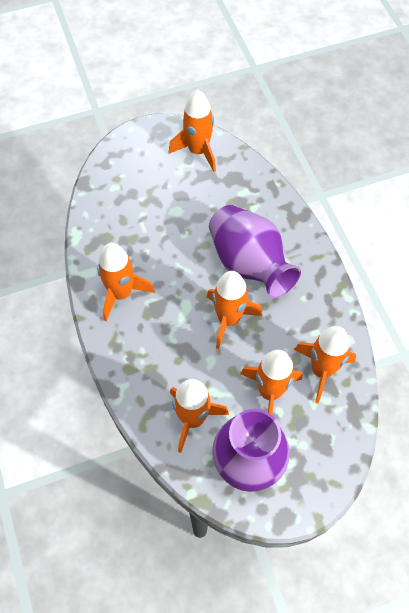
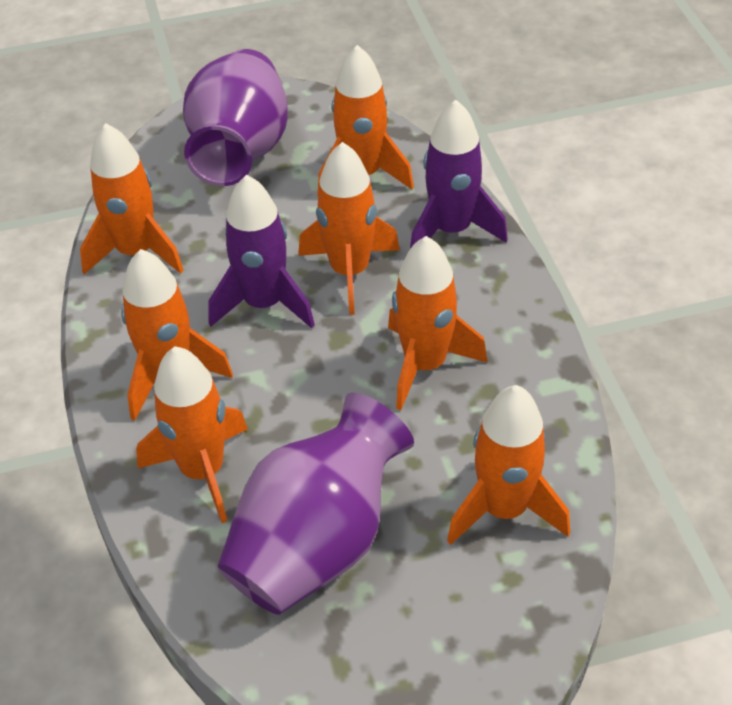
orange rocket: 6 -> 7
purple rocket: 0 -> 2

